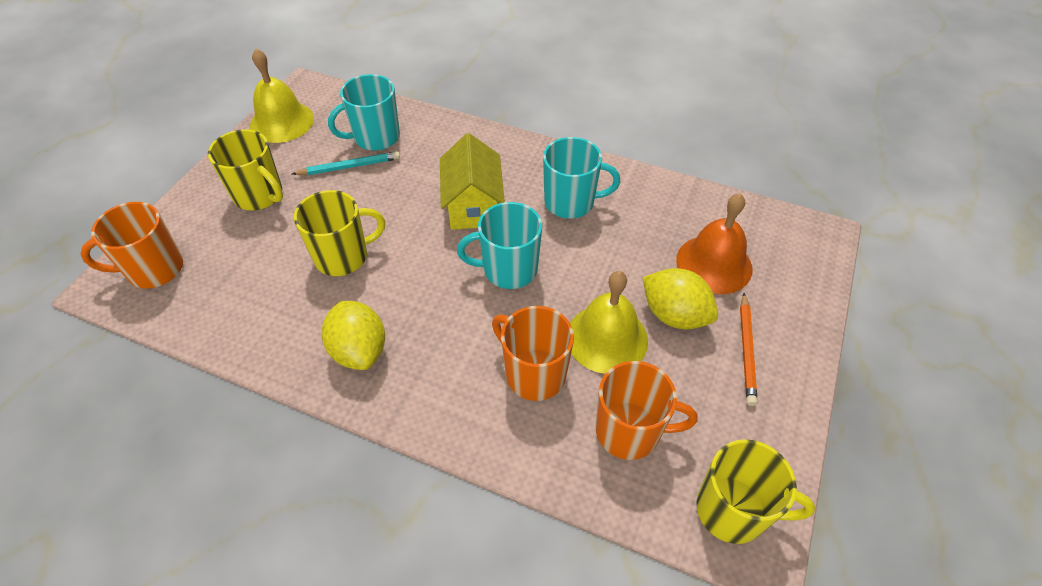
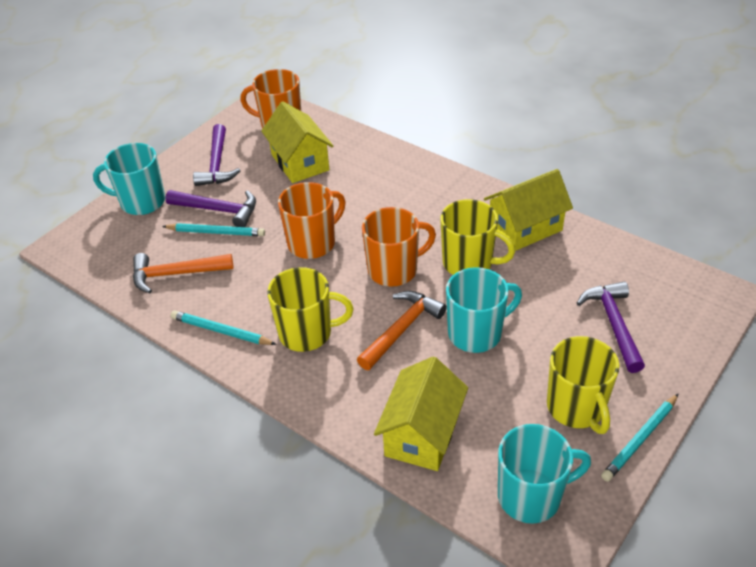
orange bell: 1 -> 0
orange hammer: 0 -> 2
orange pencil: 1 -> 0
purple hammer: 0 -> 3
turquoise pencil: 1 -> 3
yellow bell: 2 -> 0
yellow house: 1 -> 3
yellow lemon: 2 -> 0

